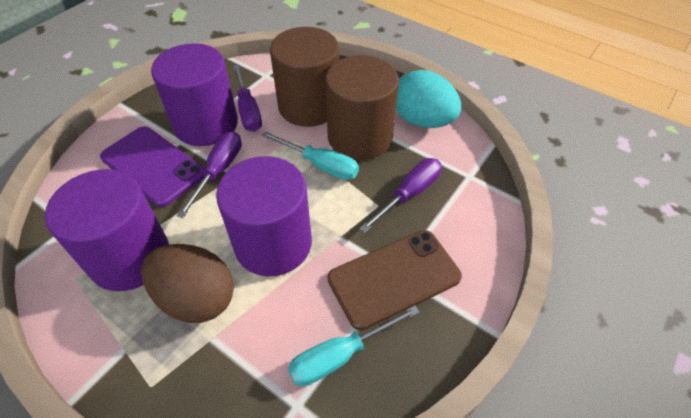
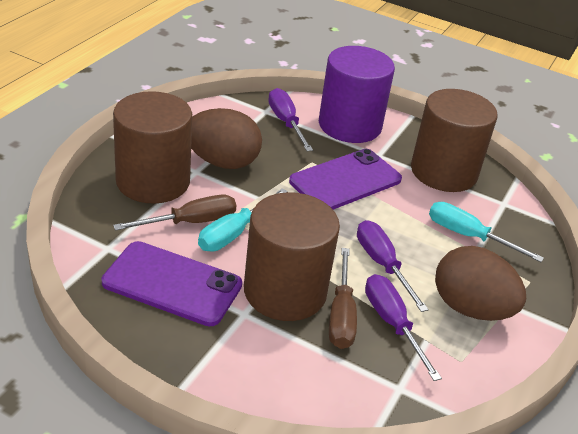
brown cylinder: 2 -> 3
brown egg: 1 -> 2
brown phone: 1 -> 0
brown screwdriver: 0 -> 2
purple cylinder: 3 -> 1
purple phone: 1 -> 2
turquoise egg: 1 -> 0

